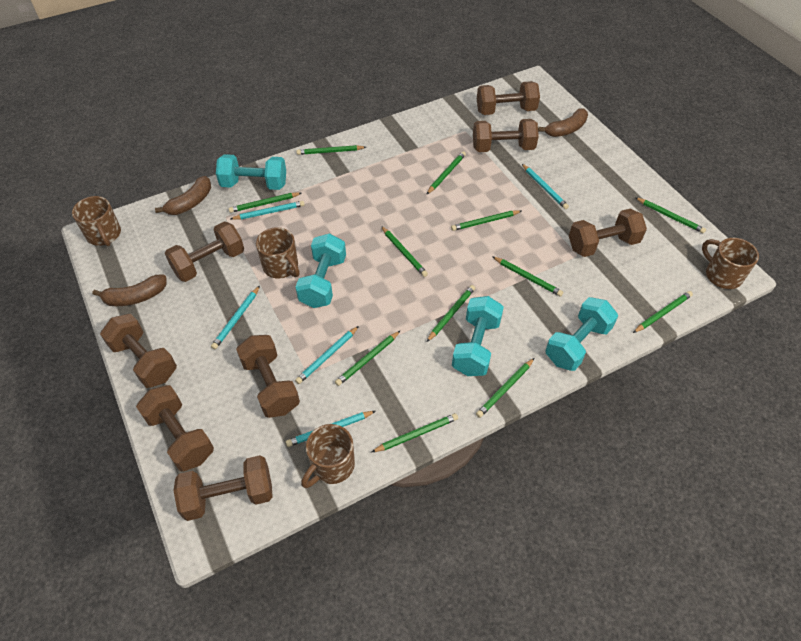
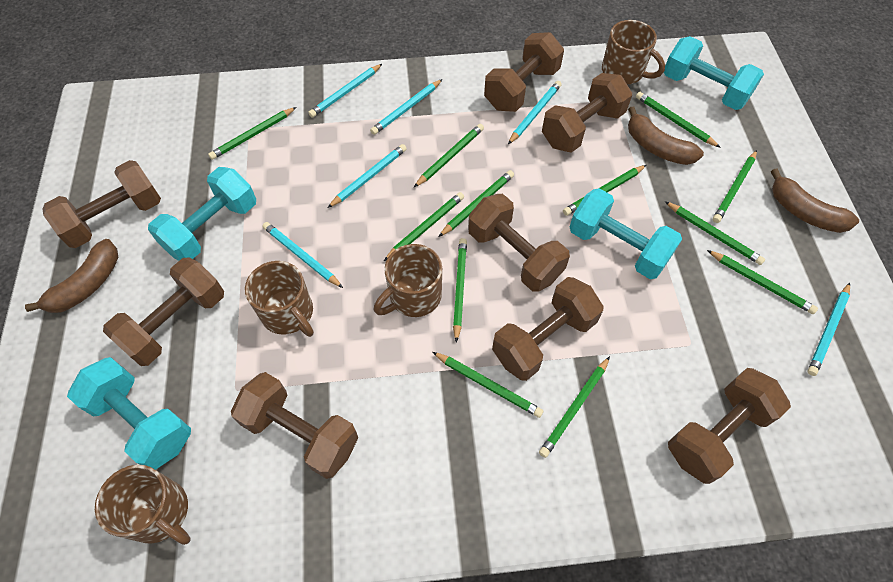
turquoise pencil: 5 -> 6

